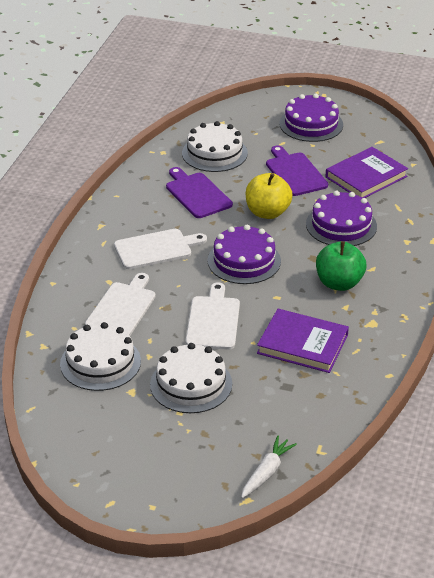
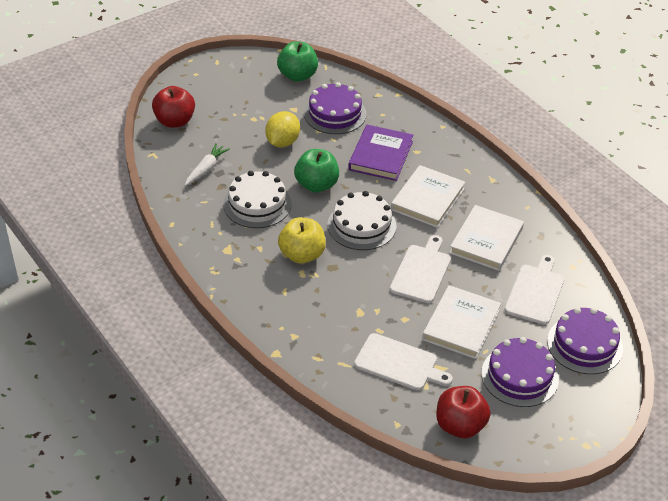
green apple: 1 -> 2
purple book: 2 -> 1
purple cutting board: 2 -> 0
red apple: 0 -> 2
white book: 0 -> 3
white cake: 3 -> 2
yellow lemon: 0 -> 1

